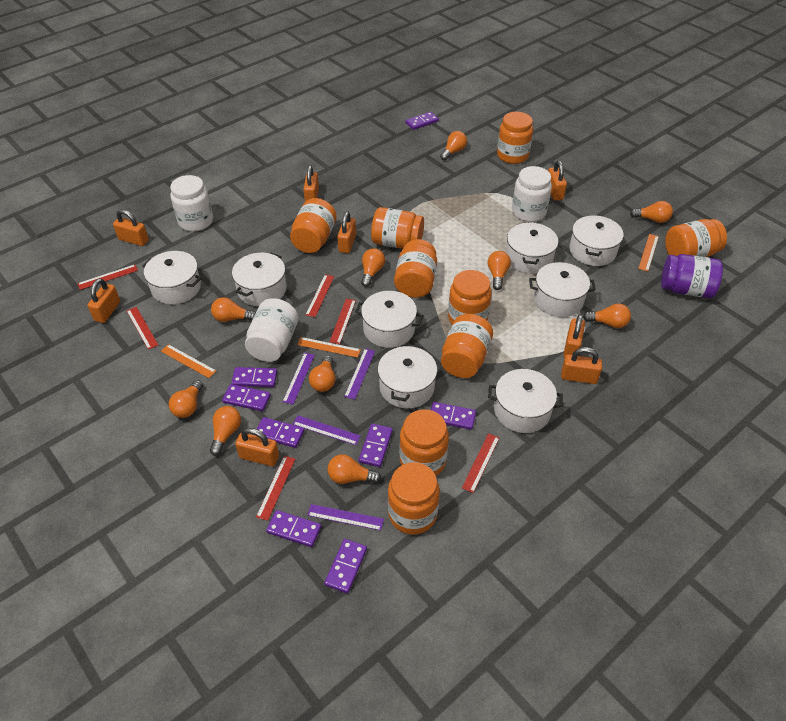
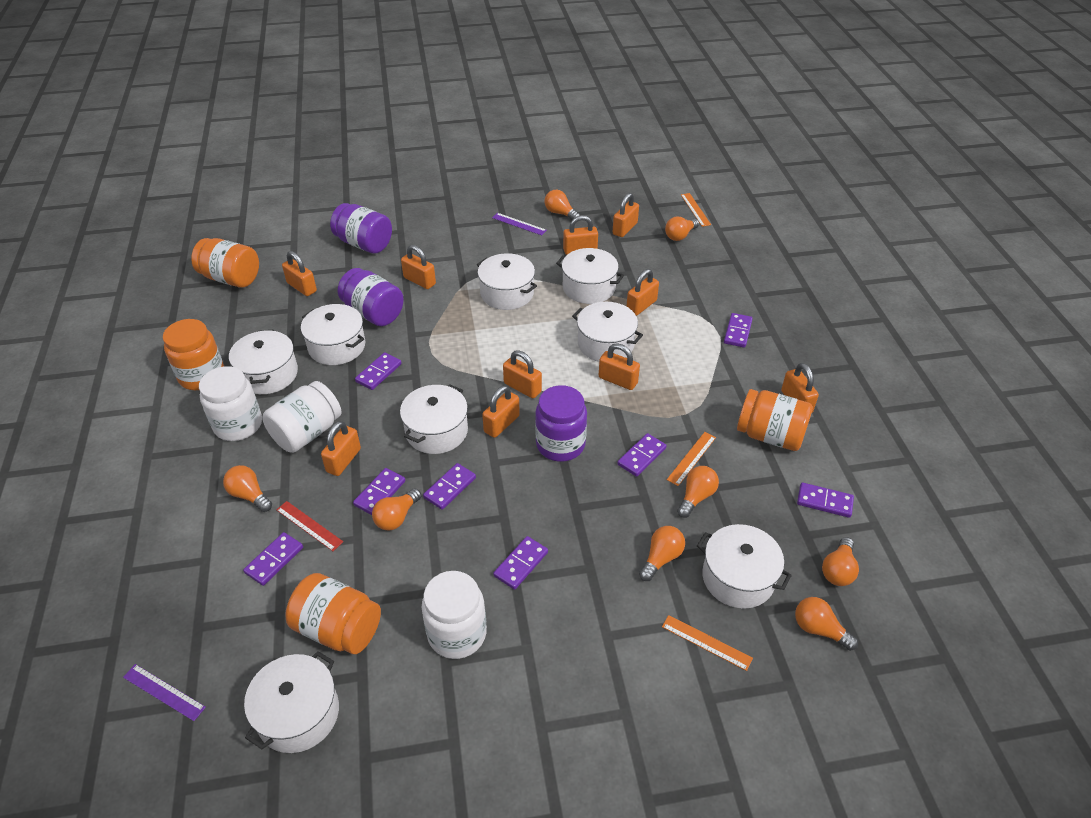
orange jar: 9 -> 4
orange light bulb: 10 -> 8
orange padlock: 8 -> 10
purple jar: 1 -> 3
purple ruler: 4 -> 2
red ruler: 6 -> 1

